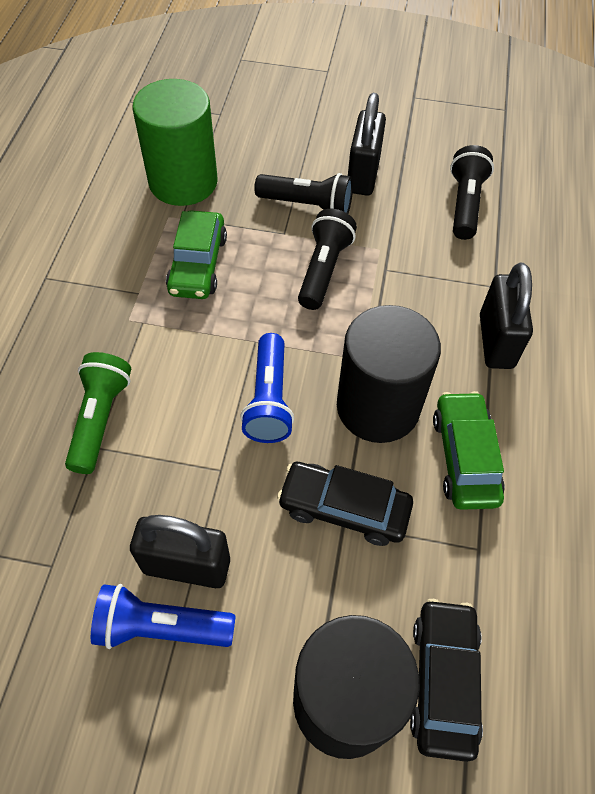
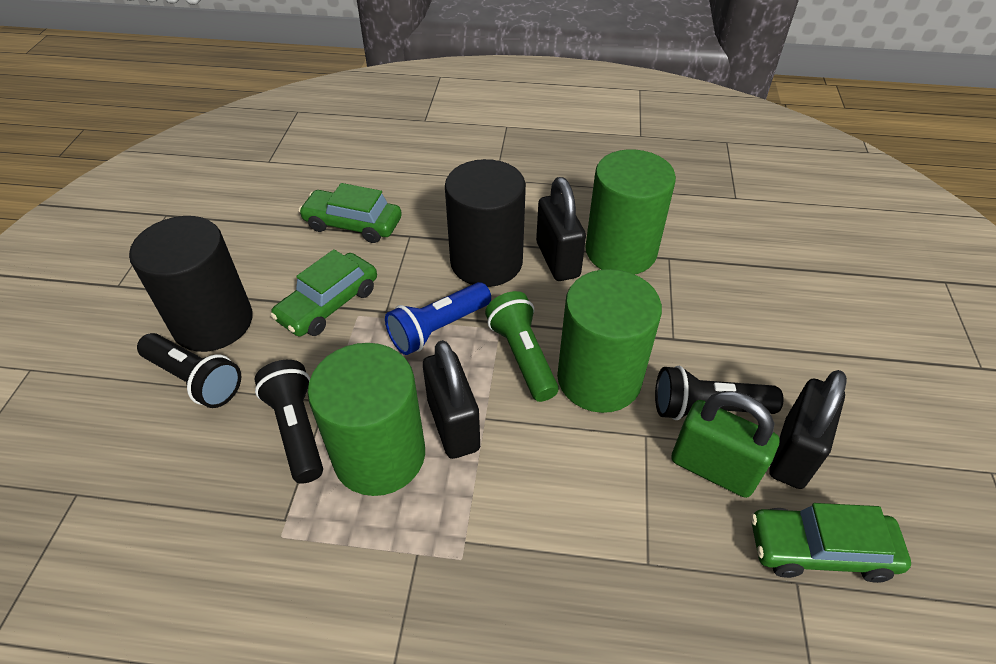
black car: 2 -> 0
blue flashlight: 2 -> 1
green car: 2 -> 3
green cylinder: 1 -> 3
green padlock: 0 -> 1

